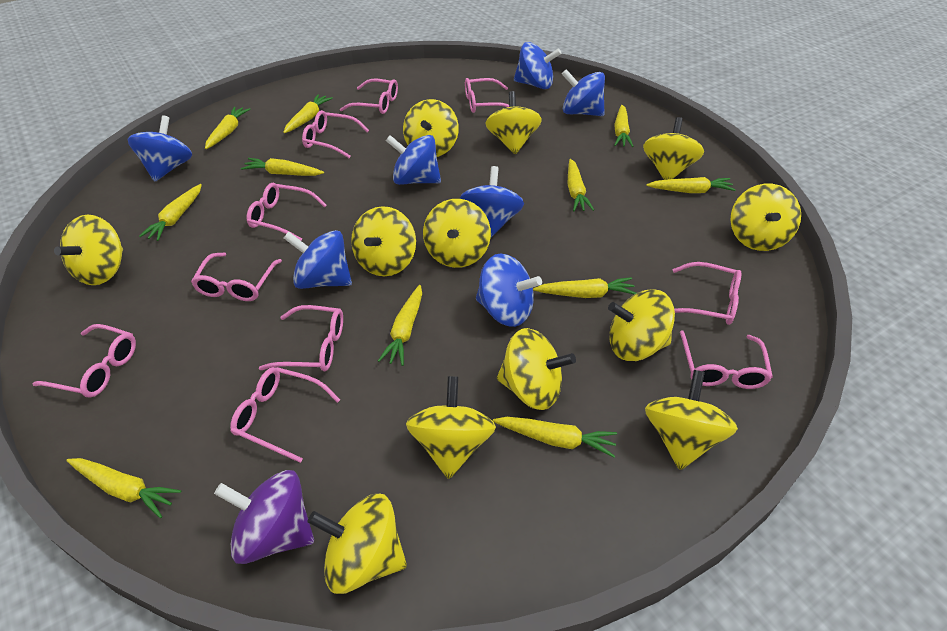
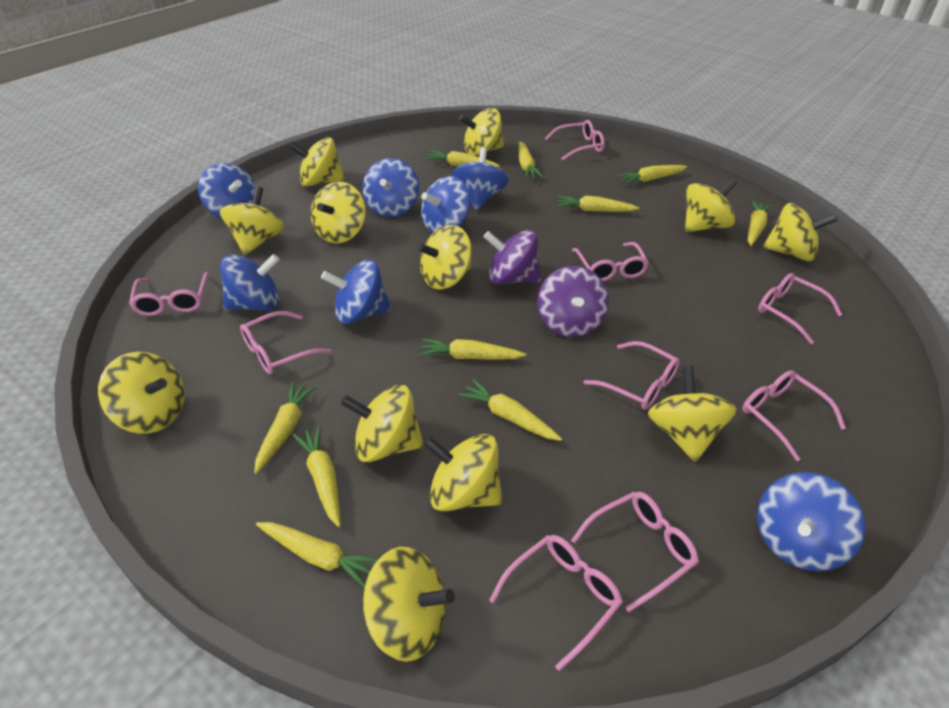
pink glasses: 10 -> 9
purple spinning top: 1 -> 2
yellow carrot: 11 -> 10

